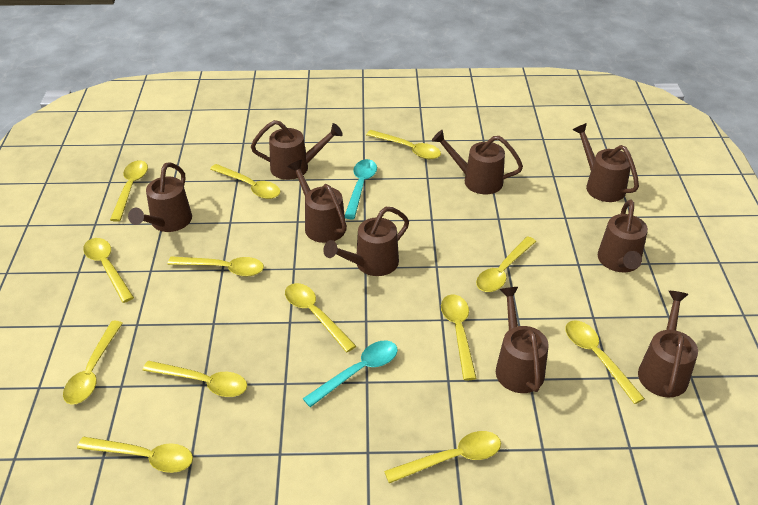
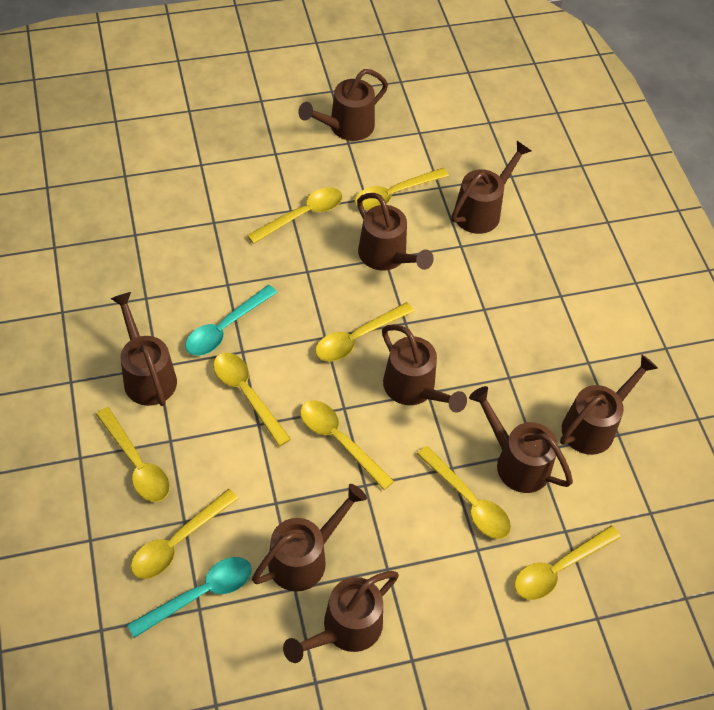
yellow spoon: 13 -> 9

